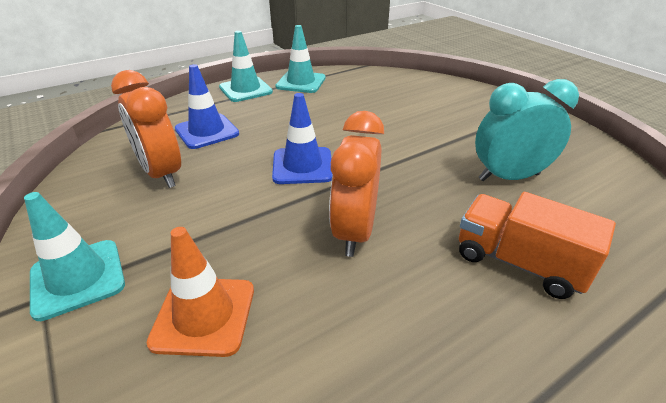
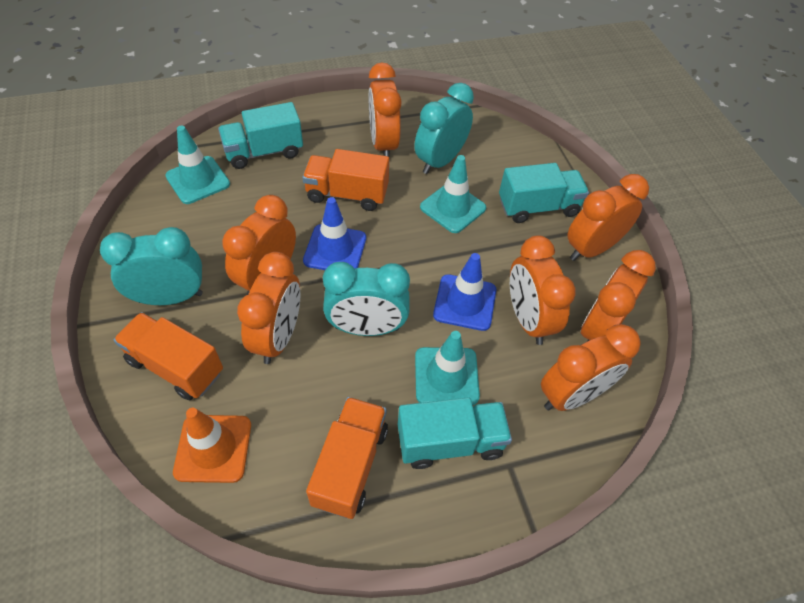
orange clock: 2 -> 7
orange truck: 1 -> 3
turquoise clock: 1 -> 3
turquoise truck: 0 -> 3

